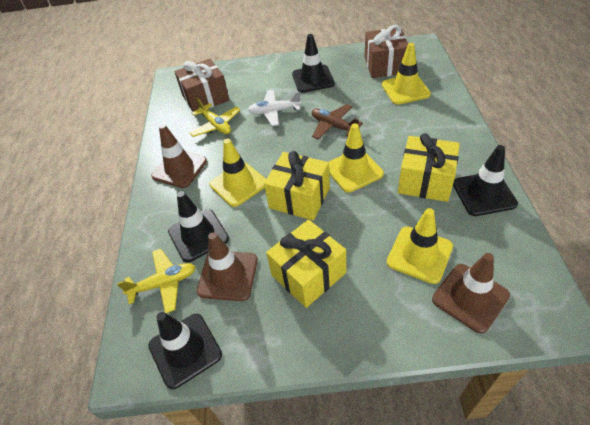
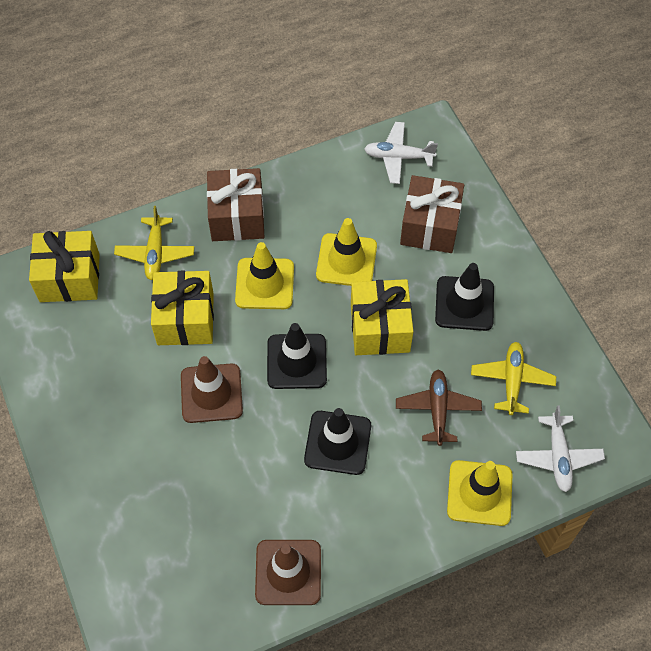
black traffic cone: 4 -> 3
brown traffic cone: 3 -> 2
white plane: 1 -> 2
yellow traffic cone: 4 -> 3

